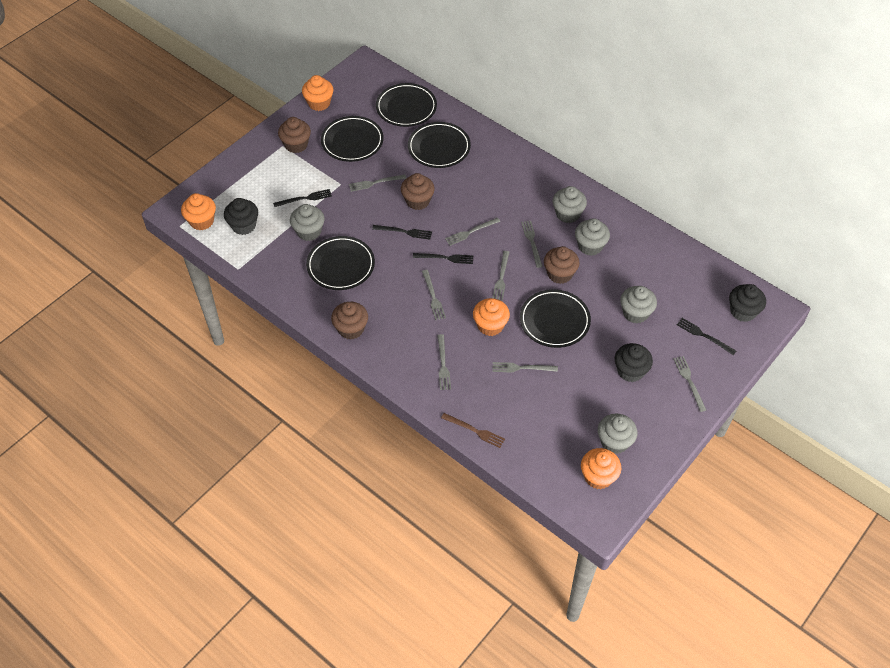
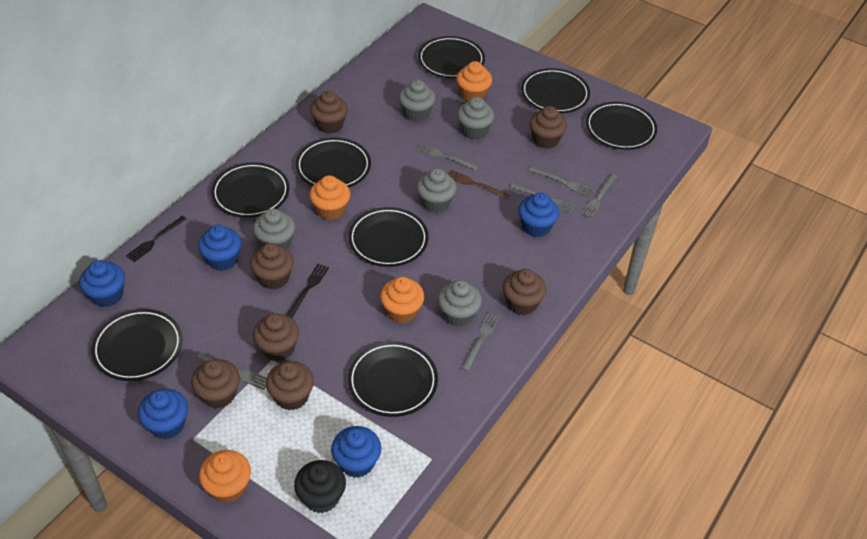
black cupcake: 3 -> 1
black fork: 4 -> 2
black plate: 5 -> 8
blue cupcake: 0 -> 5
brown cupcake: 4 -> 7
grey fork: 8 -> 6

